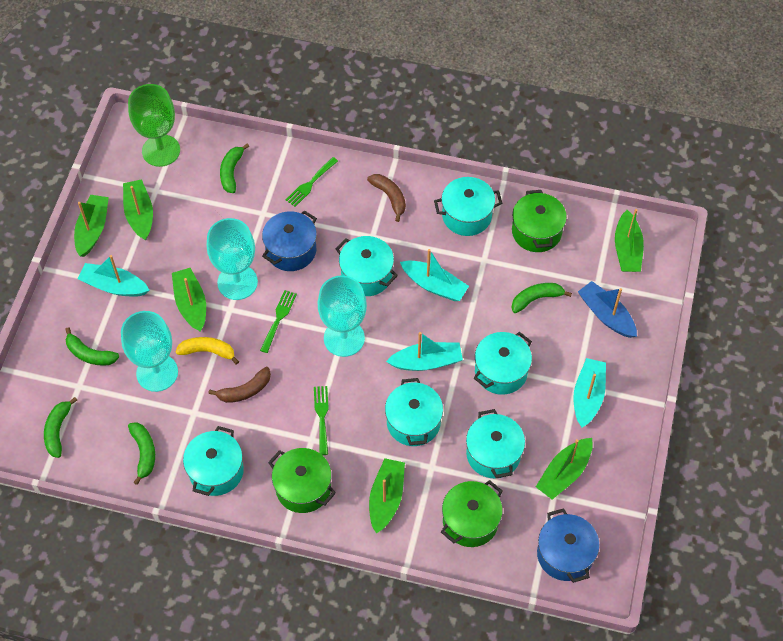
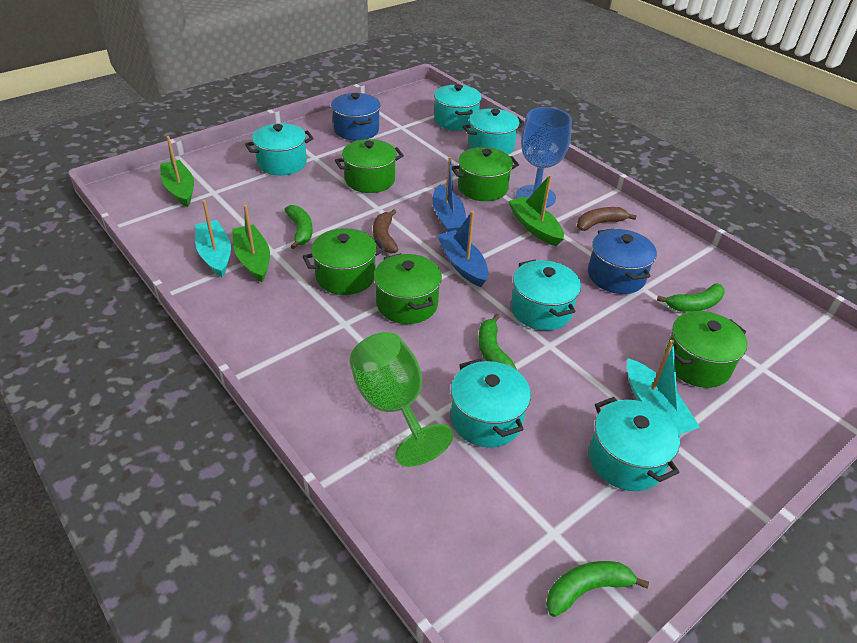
blue boat: 1 -> 2
blue goblet: 0 -> 1
green banana: 5 -> 4
green boat: 6 -> 3
green fork: 3 -> 0
green pot: 3 -> 5
turquoise boat: 4 -> 2
turquoise goblet: 3 -> 0
yellow banana: 1 -> 0

